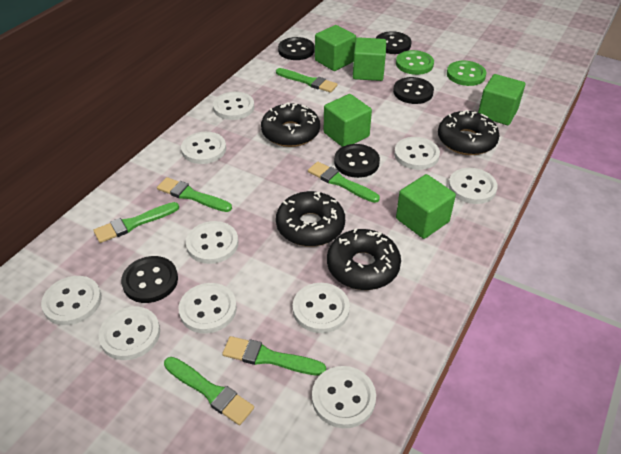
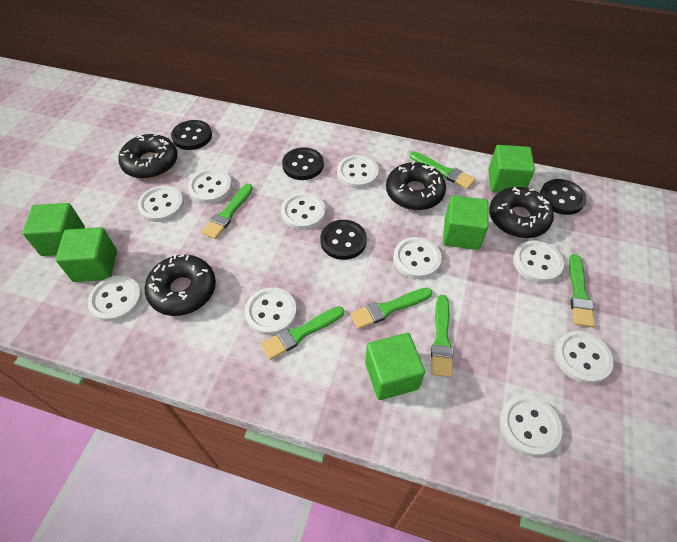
black button: 5 -> 4
green button: 2 -> 0

